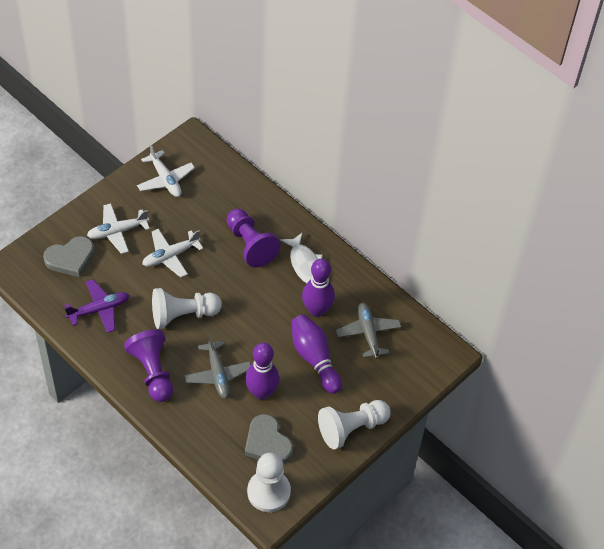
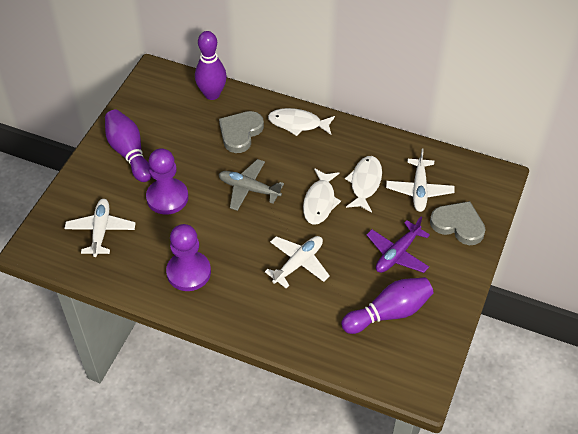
grey plane: 2 -> 1
white fish: 1 -> 3
white pawn: 3 -> 0

